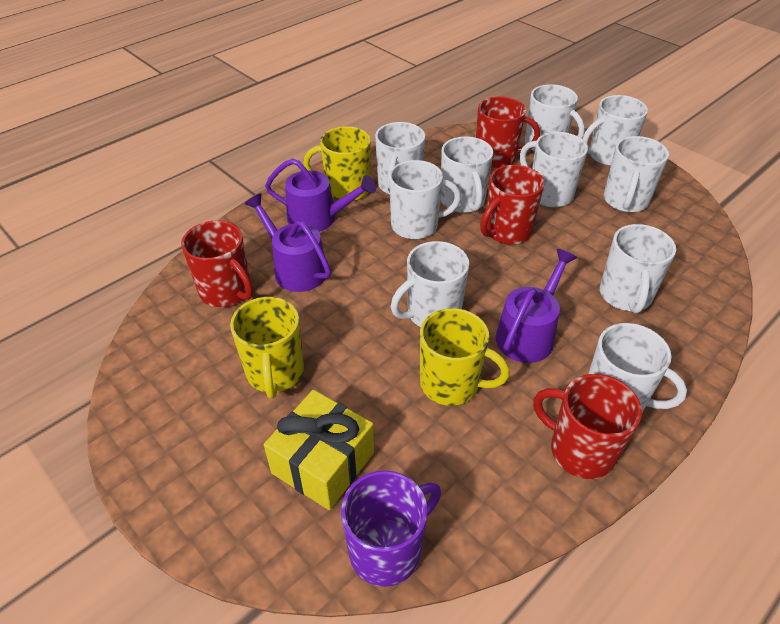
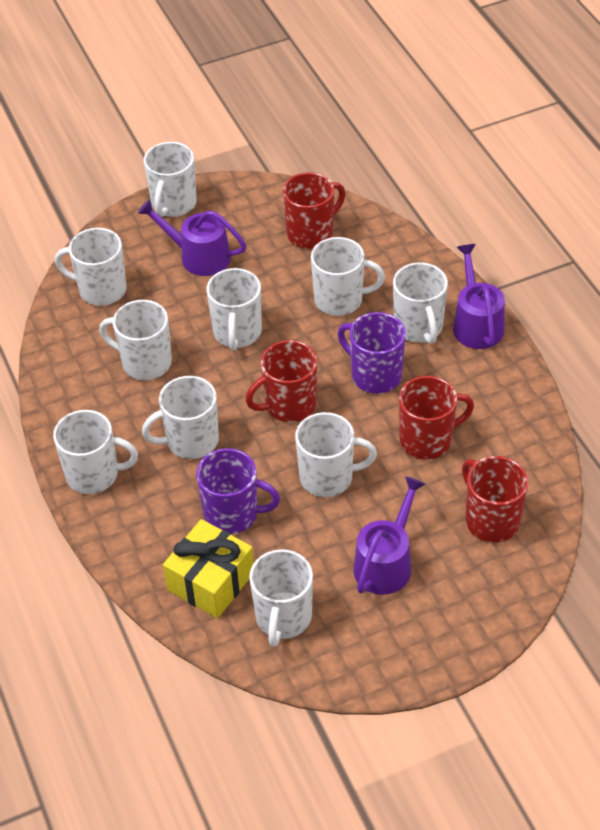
purple mug: 1 -> 2
yellow mug: 3 -> 0

